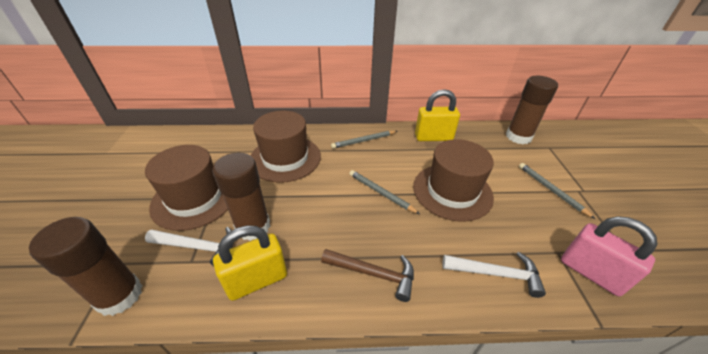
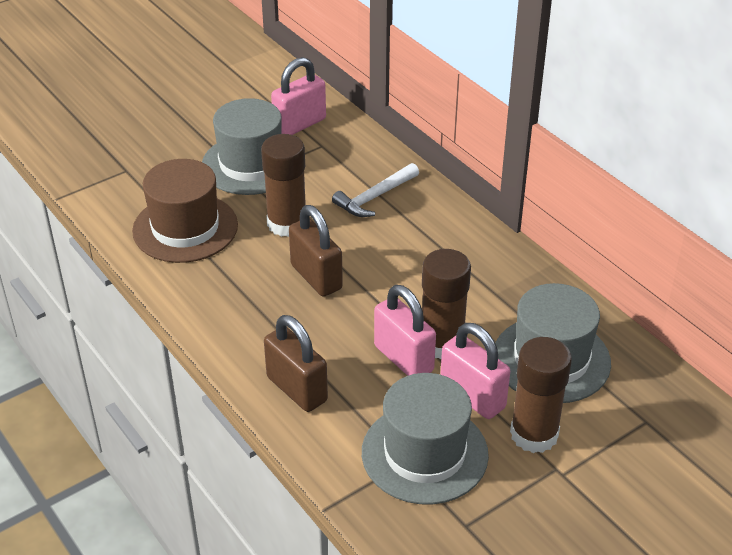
brown hammer: 1 -> 0
brown hat: 3 -> 1
brown padlock: 0 -> 2
grey hat: 0 -> 3
grey pencil: 3 -> 0
pink padlock: 1 -> 3
white hammer: 2 -> 1
yellow padlock: 2 -> 0

